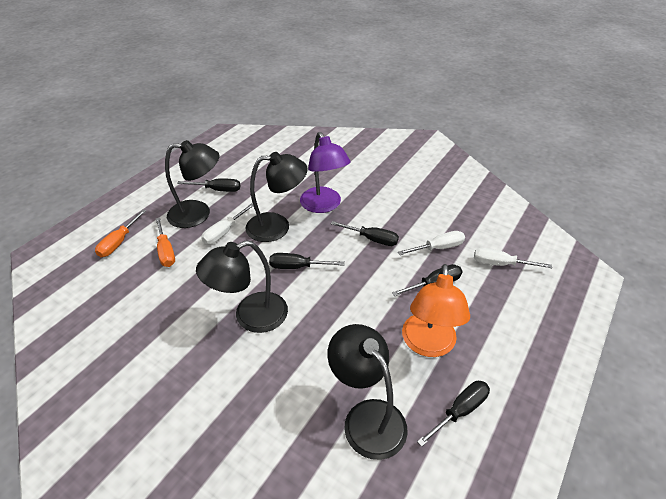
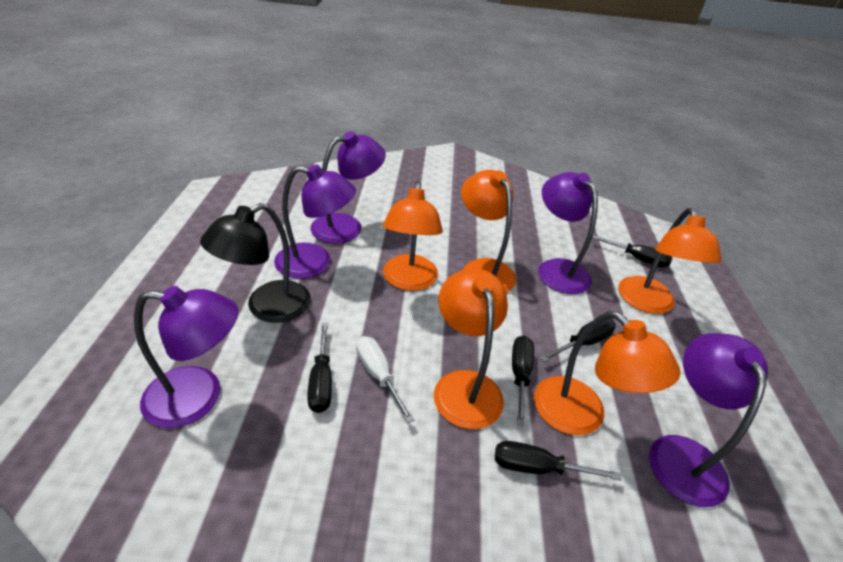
black lamp: 4 -> 1
orange lamp: 1 -> 5
orange screwdriver: 2 -> 0
purple lamp: 1 -> 5
white screwdriver: 3 -> 1

